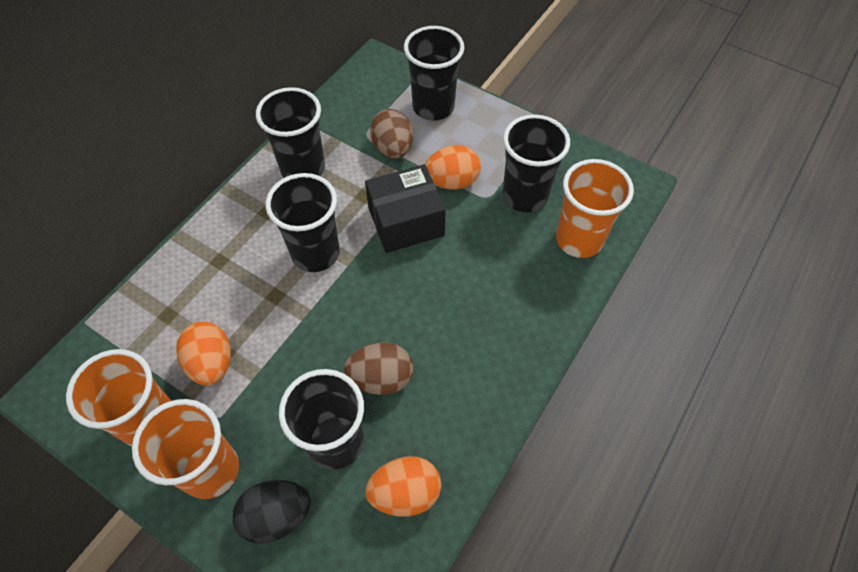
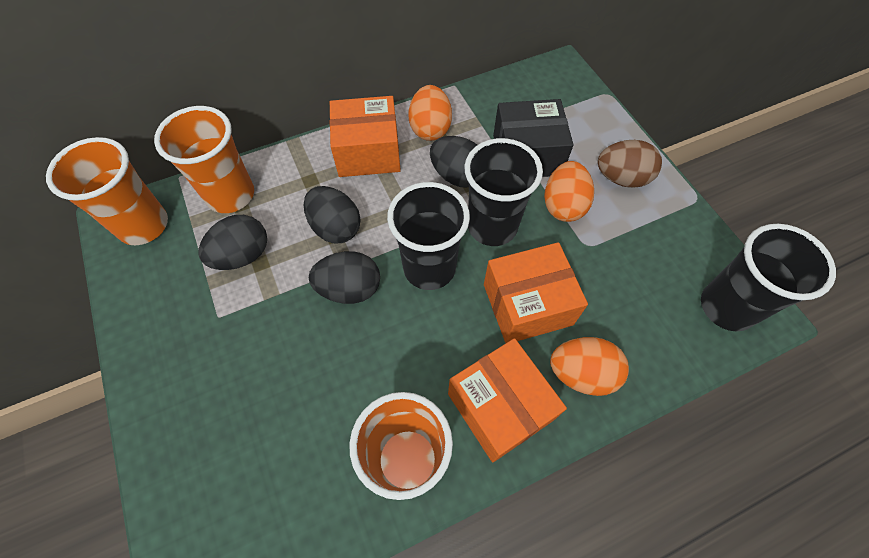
black cup: 5 -> 3
black egg: 1 -> 4
brown egg: 2 -> 1
orange box: 0 -> 3

